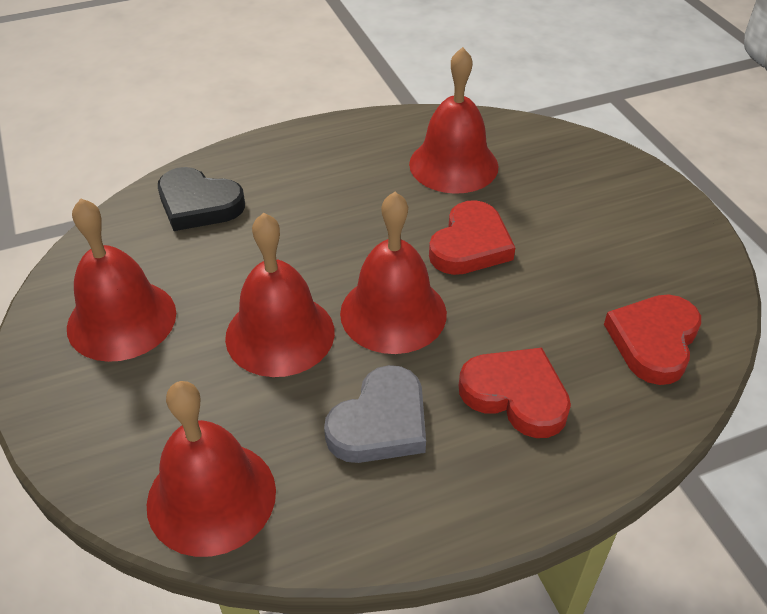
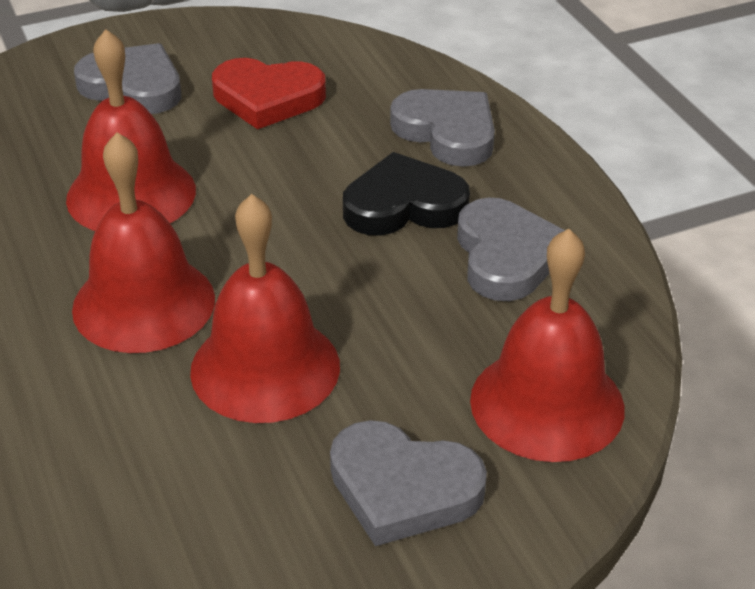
grey heart: 1 -> 4
red bell: 5 -> 4
red heart: 3 -> 1

